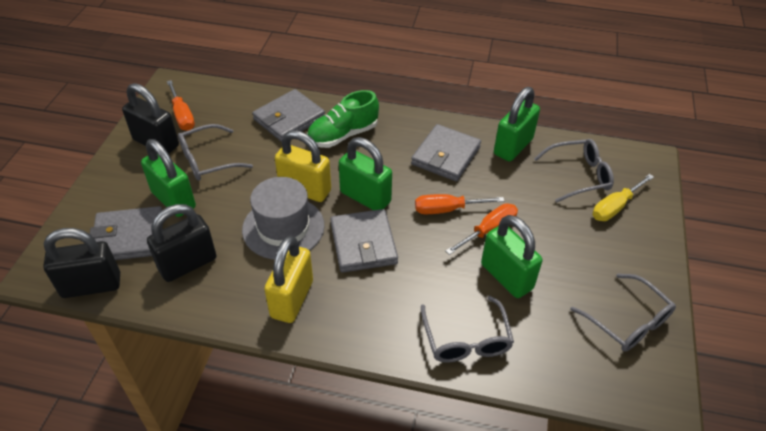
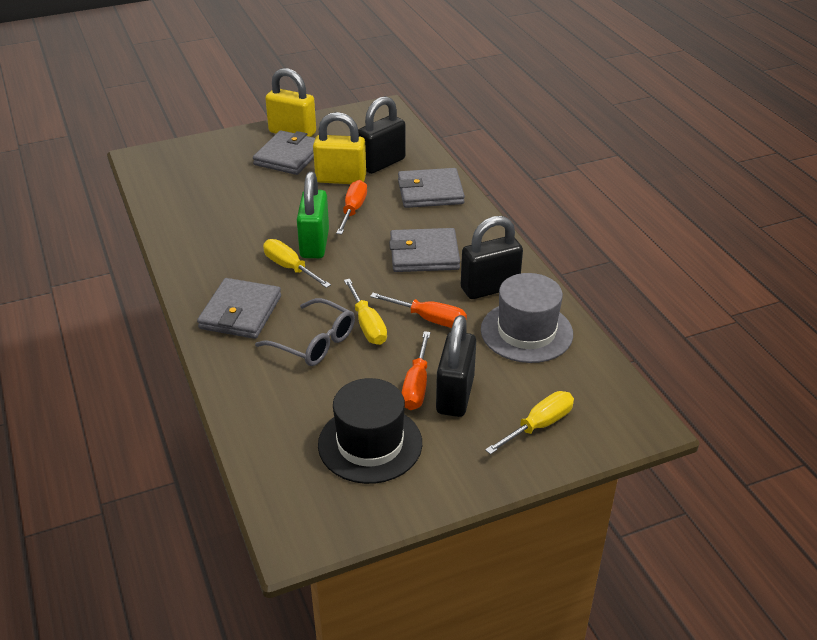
black hat: 0 -> 1
green padlock: 4 -> 1
green shoe: 1 -> 0
grey glasses: 4 -> 1
yellow screwdriver: 1 -> 3

